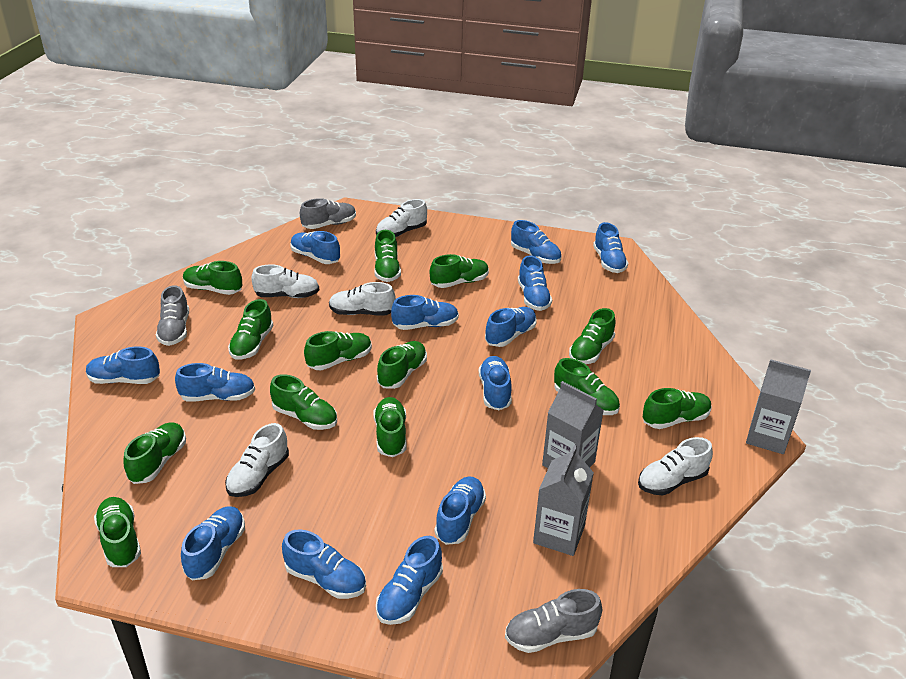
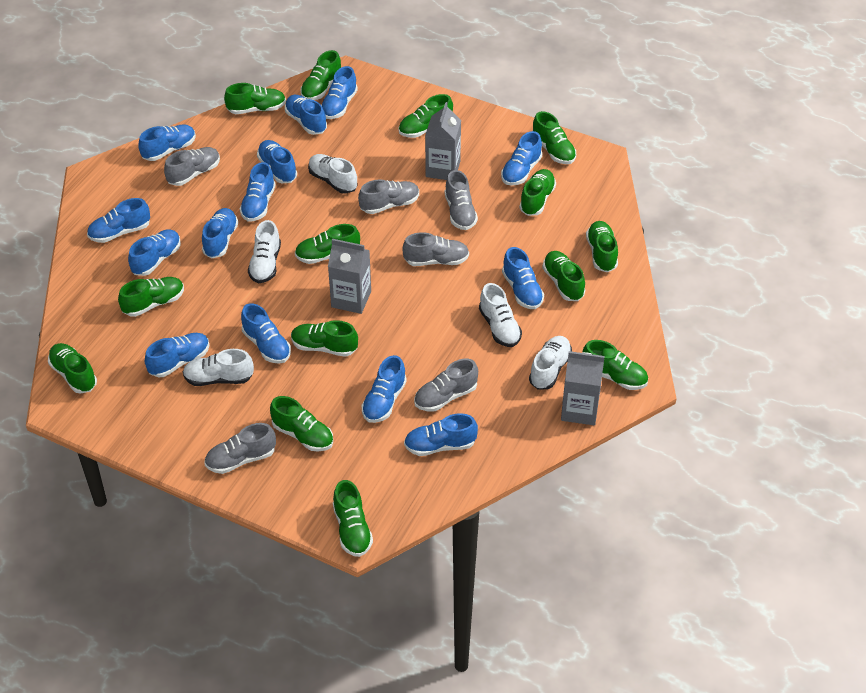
blue shoe: 13 -> 14
green shoe: 13 -> 14
grey shoe: 3 -> 6

